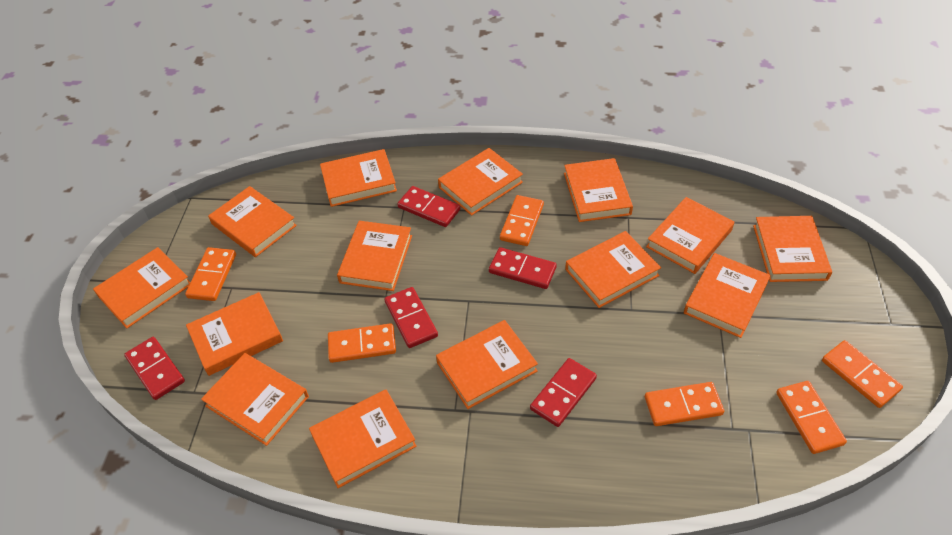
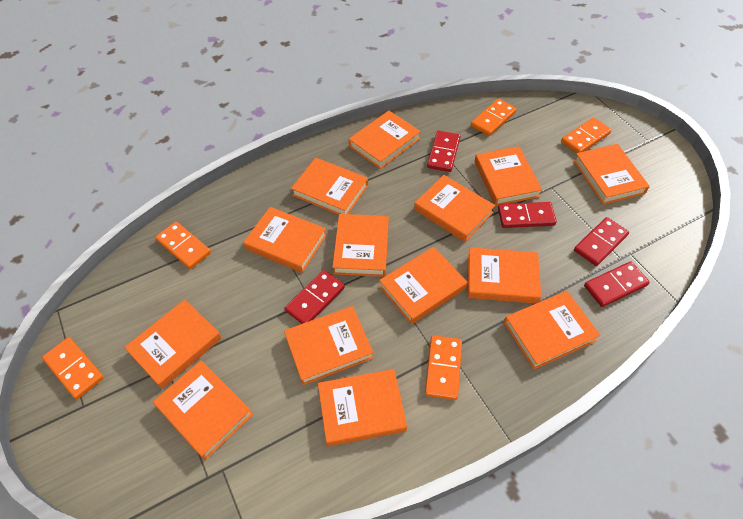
orange domino: 6 -> 5

